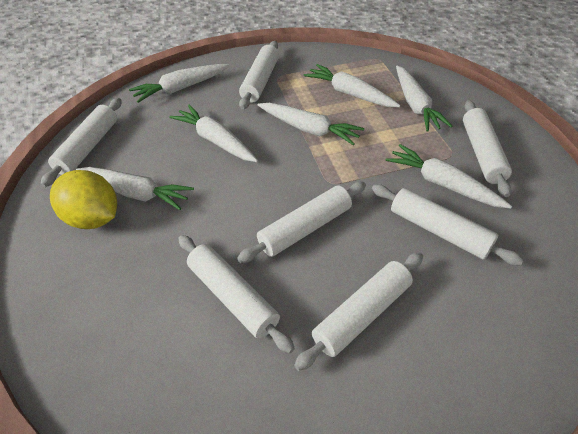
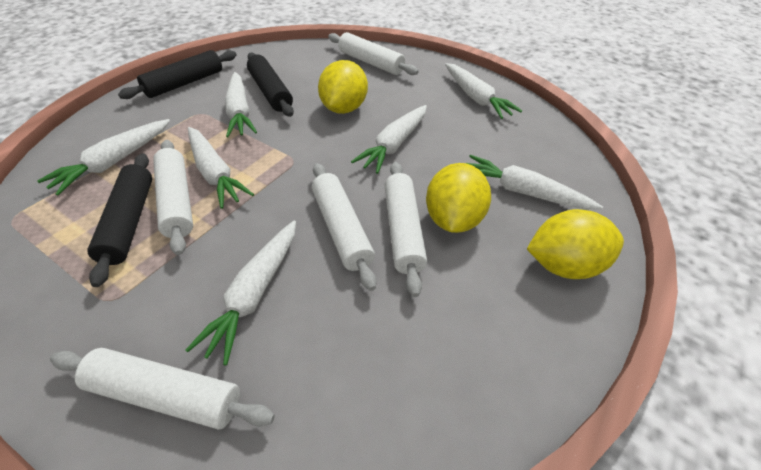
black rolling pin: 0 -> 3
white rolling pin: 7 -> 5
yellow lemon: 1 -> 3

